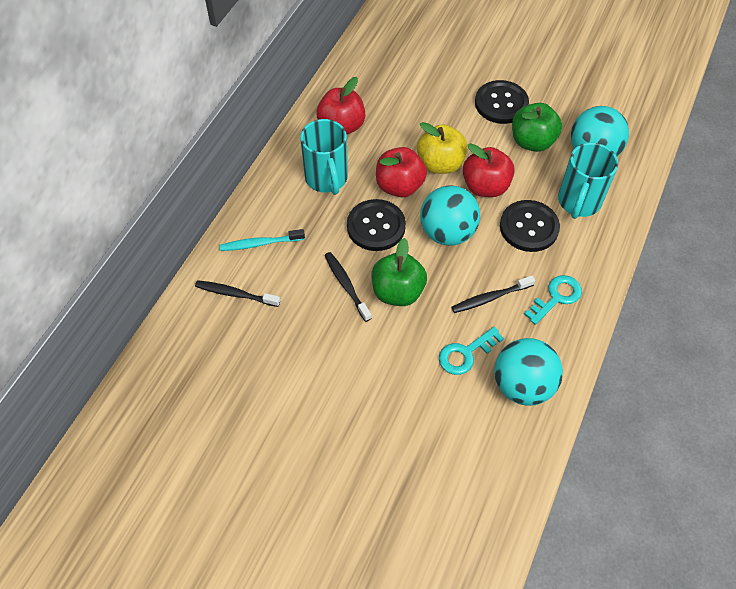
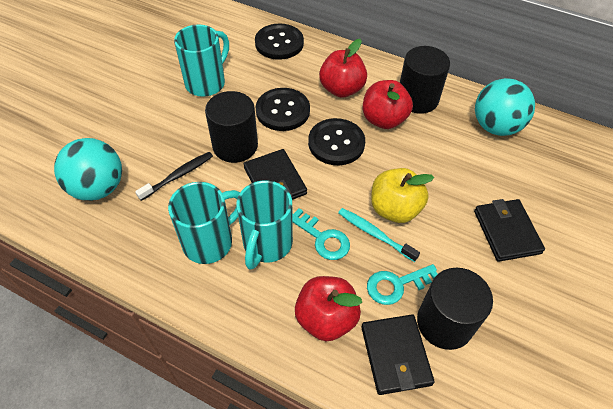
black cylinder: 0 -> 3
black toothbrush: 3 -> 1
black wallet: 0 -> 3
green apple: 2 -> 0
turquoise ball: 3 -> 2
turquoise mug: 2 -> 3

